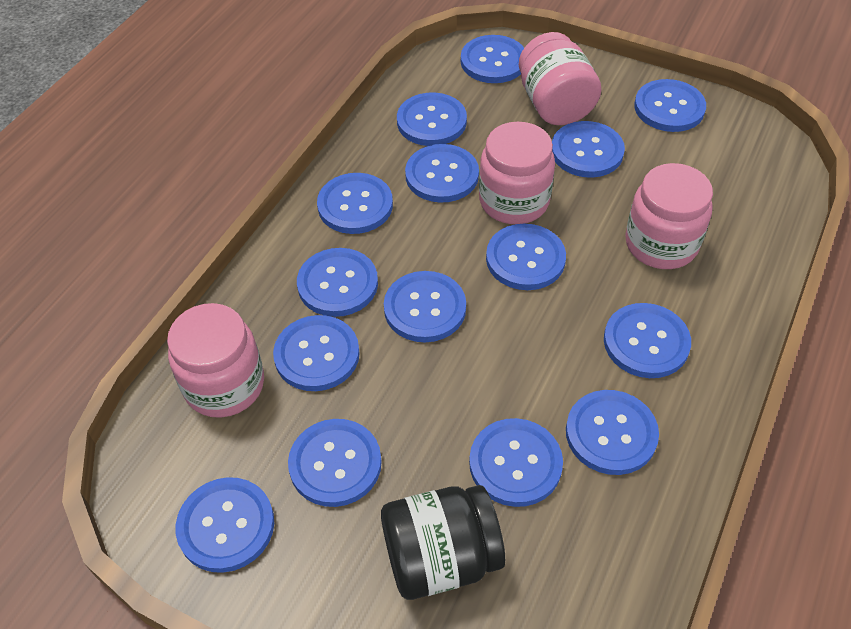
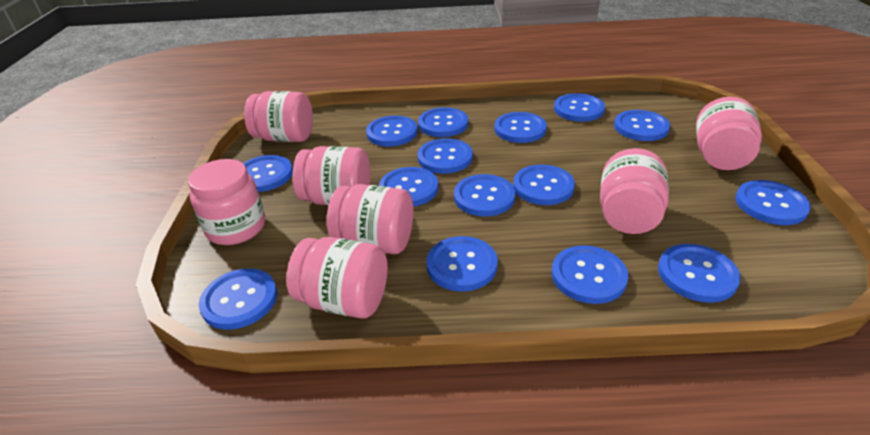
black jar: 1 -> 0
pink jar: 4 -> 7

